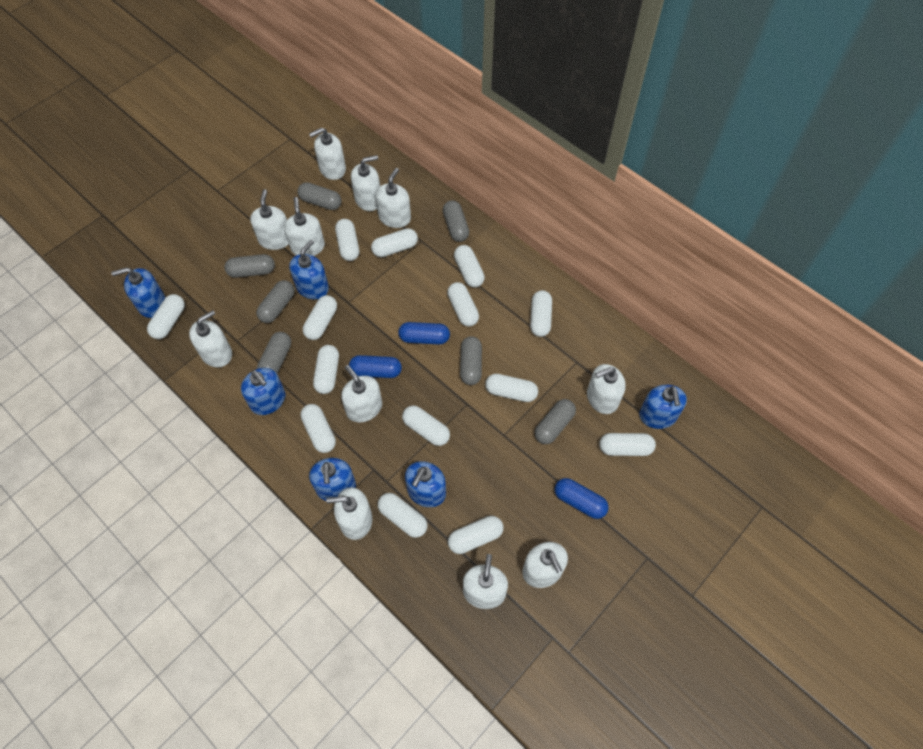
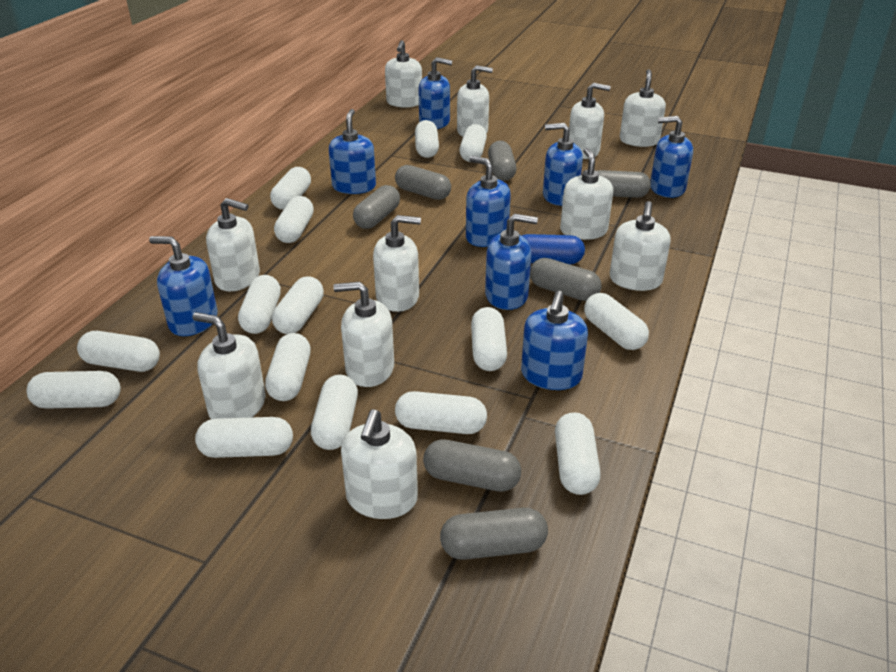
blue capsule: 3 -> 1
blue soap dispenser: 6 -> 8
white capsule: 14 -> 15

